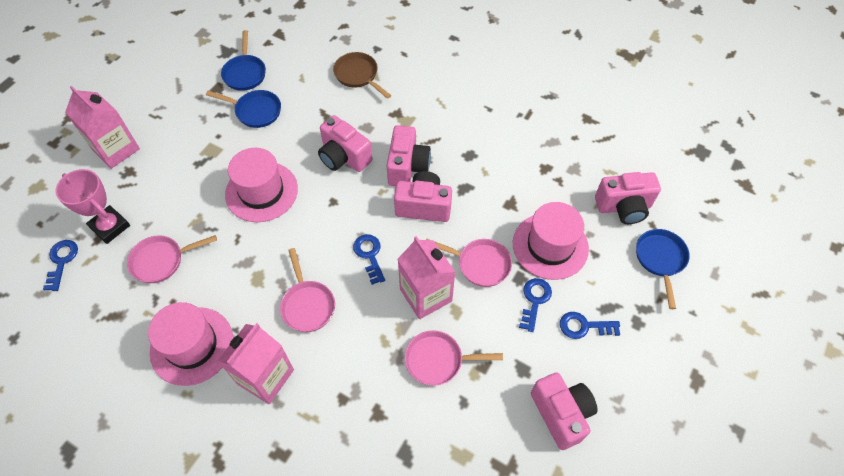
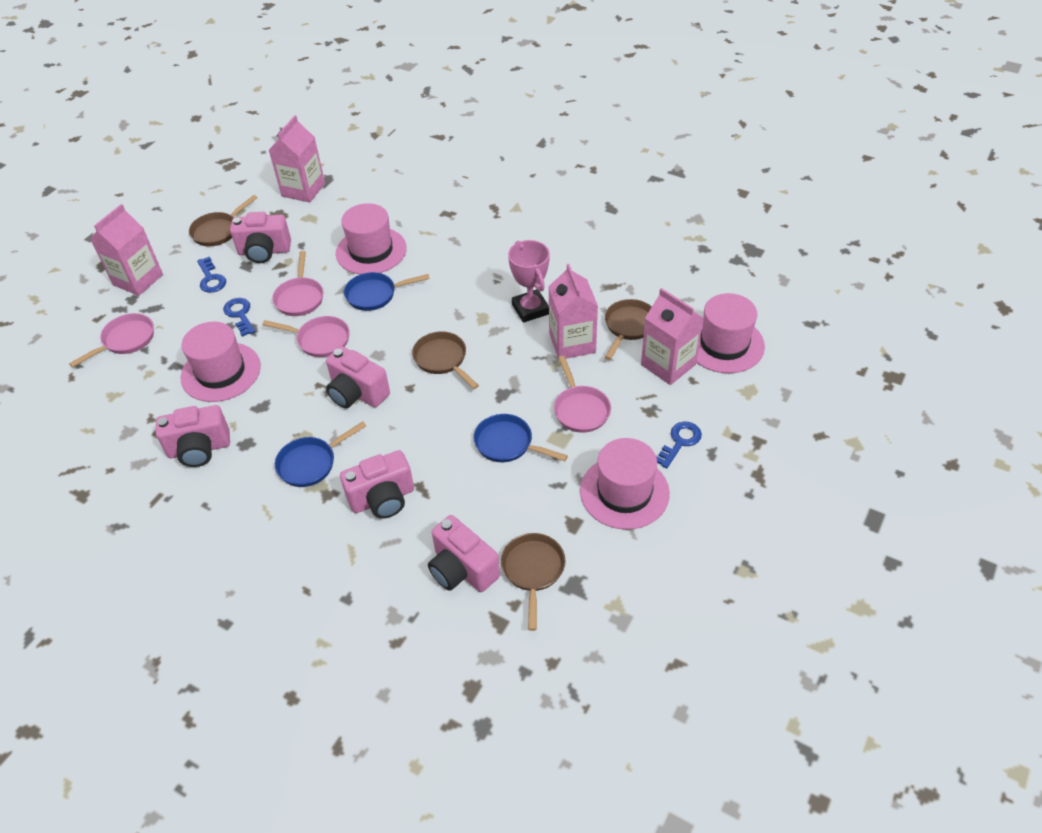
blue key: 4 -> 3
brown pan: 1 -> 4
pink carton: 3 -> 4
pink hat: 3 -> 4

